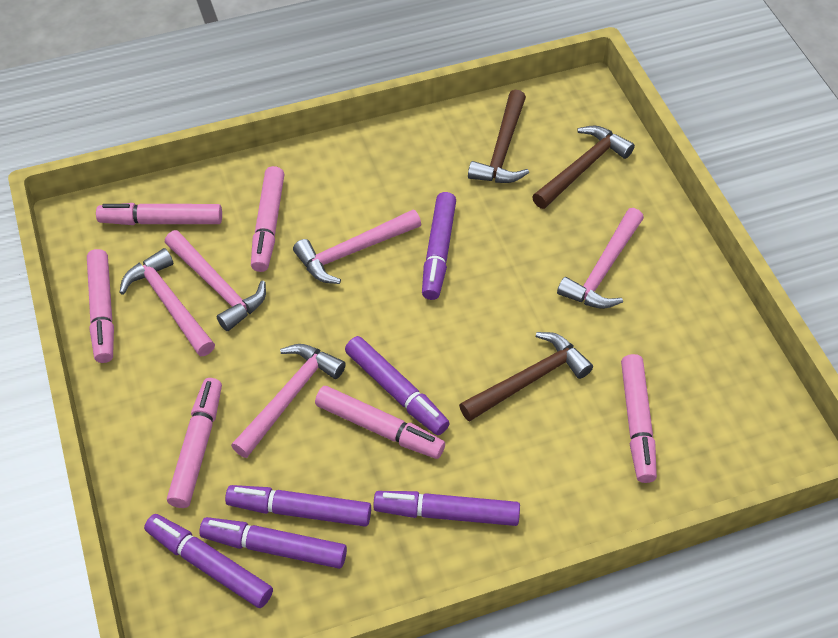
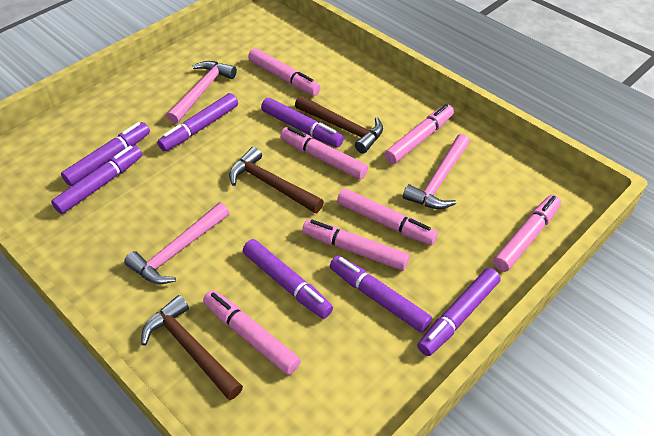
pink hammer: 5 -> 3
pink marker: 6 -> 7
purple marker: 6 -> 7

